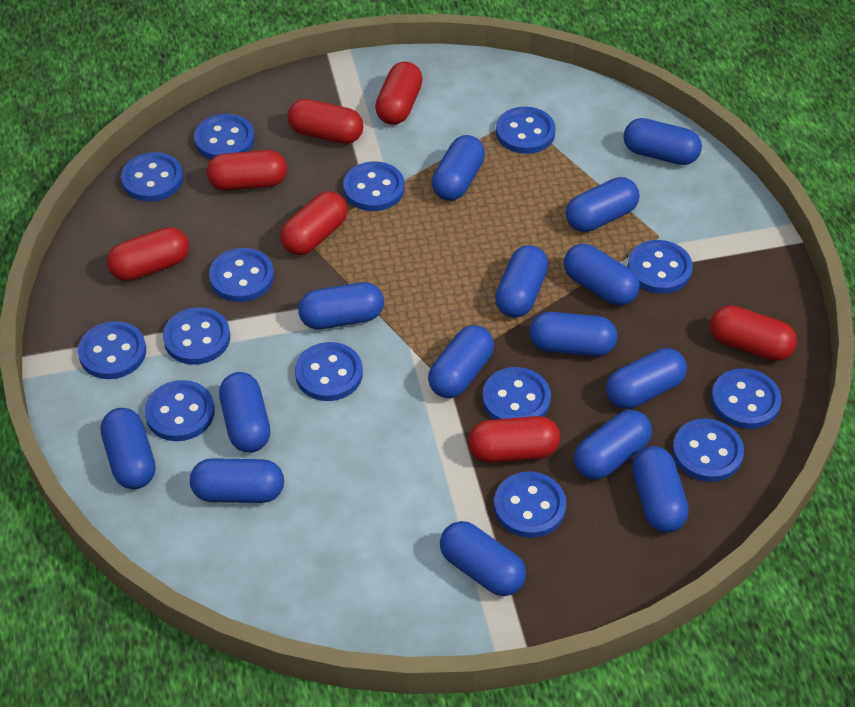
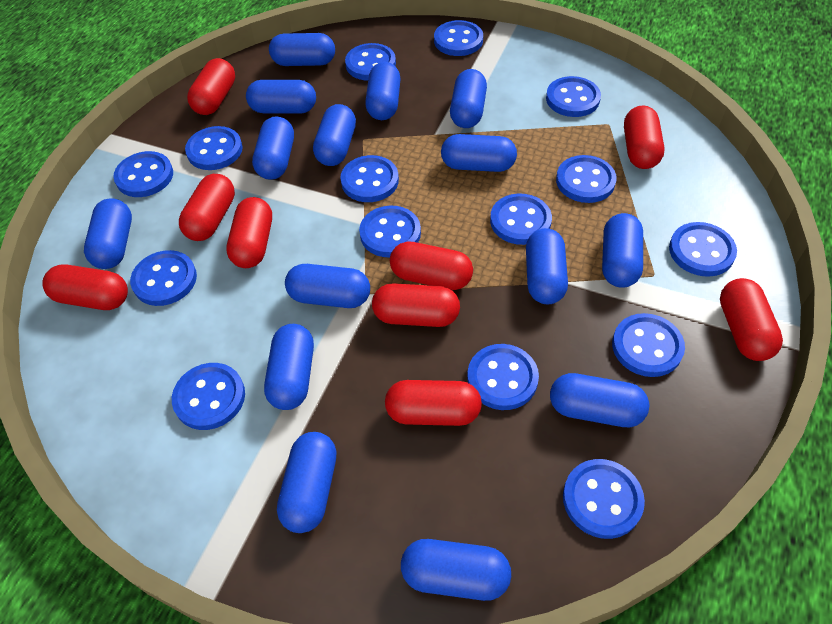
blue button: 14 -> 15
red capsule: 7 -> 9

